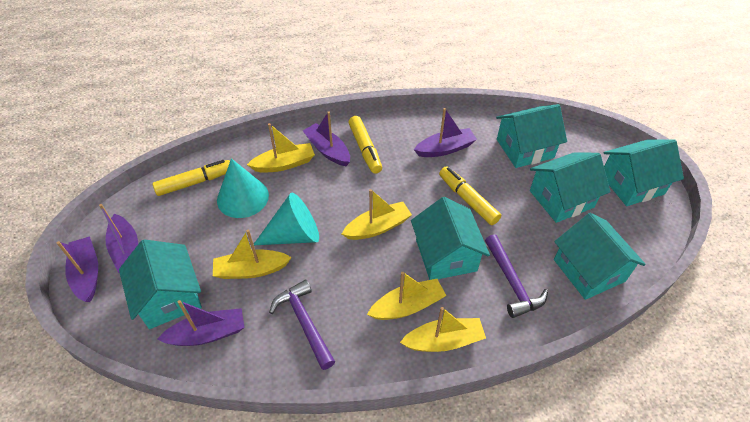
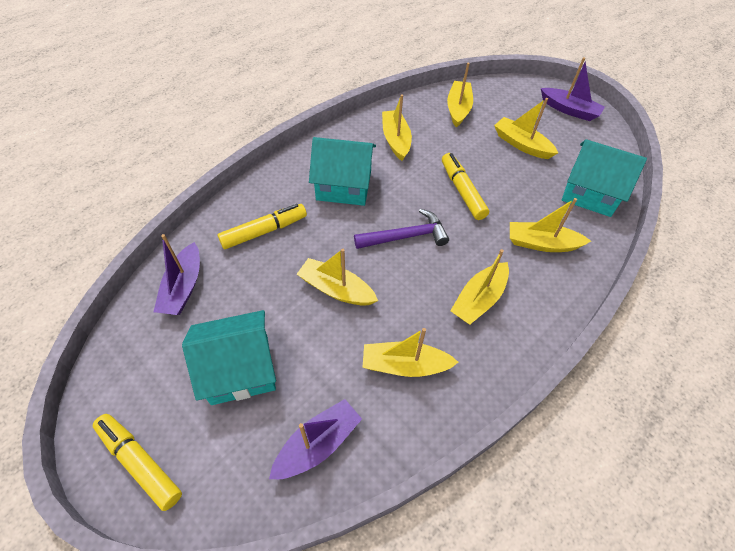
purple boat: 5 -> 3
purple hammer: 2 -> 1
turquoise cone: 2 -> 0
turquoise house: 6 -> 3
yellow boat: 5 -> 7

